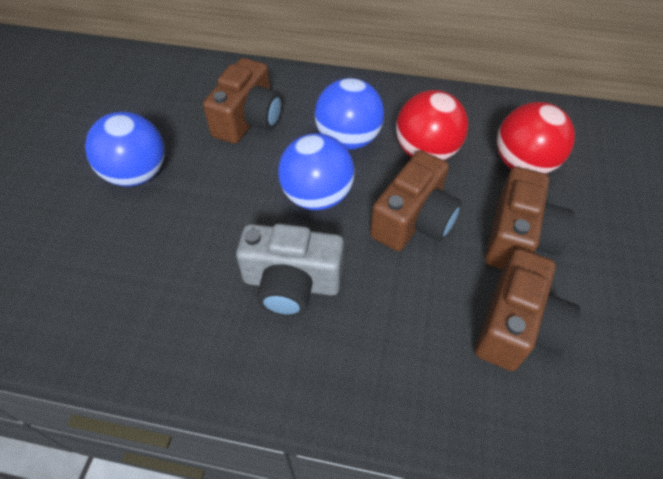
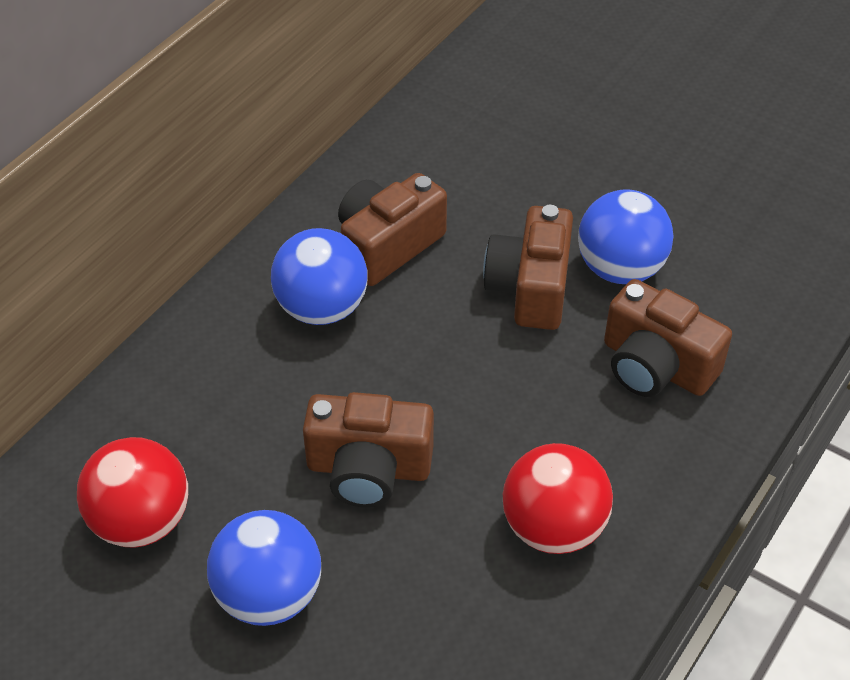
grey camera: 1 -> 0

